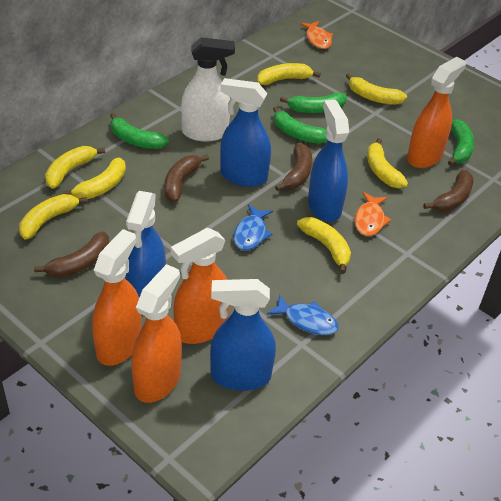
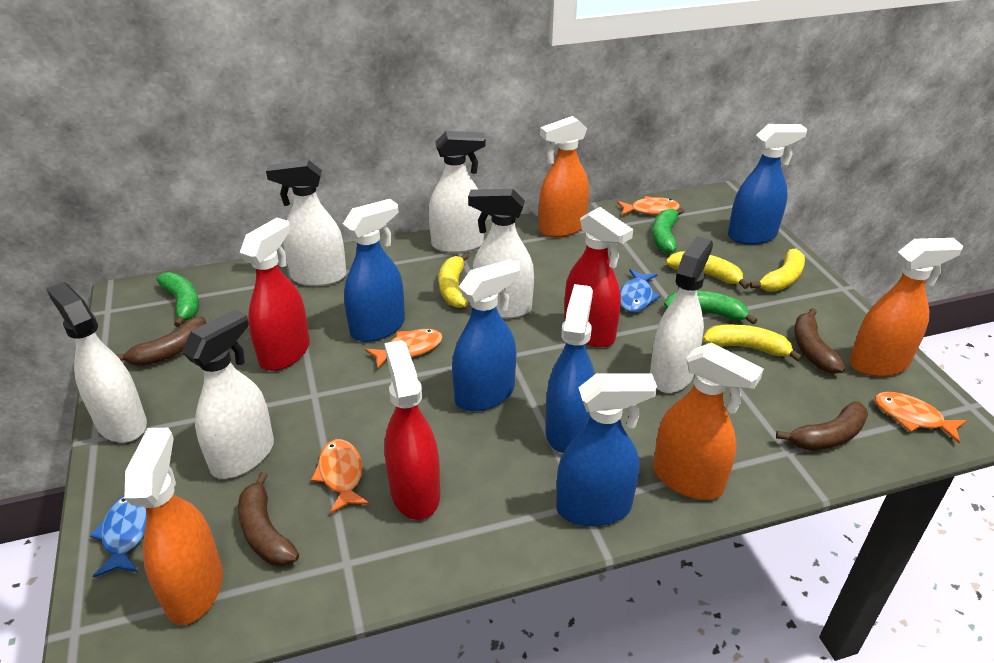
blue spray bottle: 4 -> 5
green banana: 4 -> 3
orange fish: 2 -> 4
red spray bottle: 0 -> 3
white spray bottle: 1 -> 6
yellow banana: 7 -> 4

